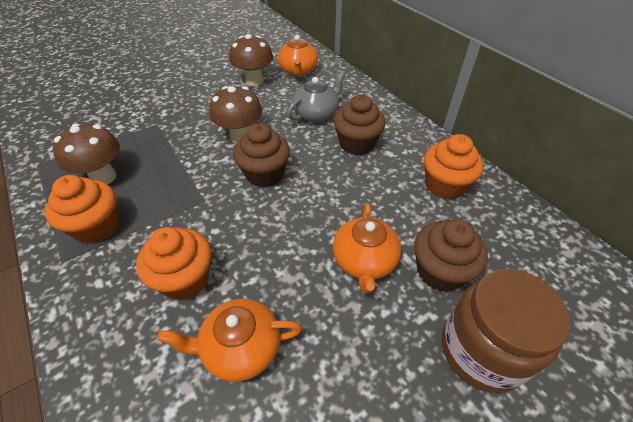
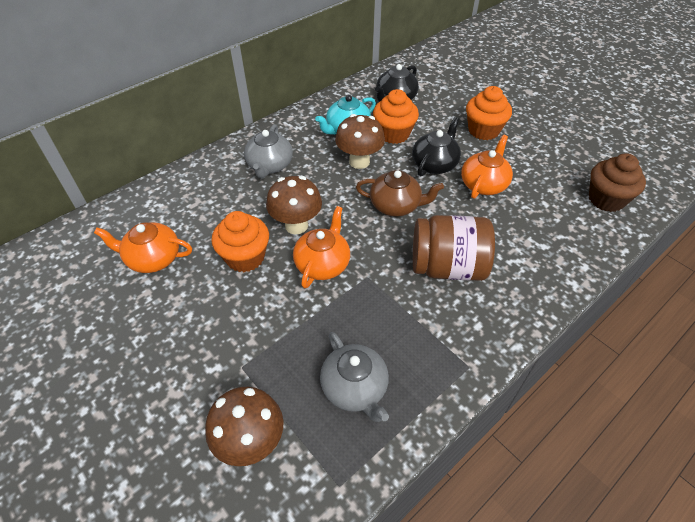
black teapot: 0 -> 2
brown cupcake: 3 -> 1
brown teapot: 0 -> 1
grey teapot: 1 -> 2
turquoise teapot: 0 -> 1

